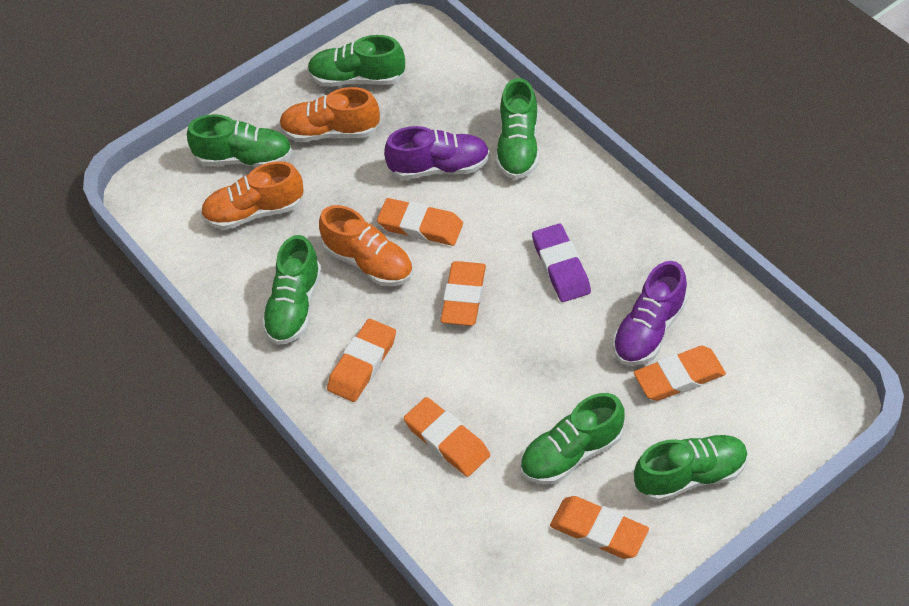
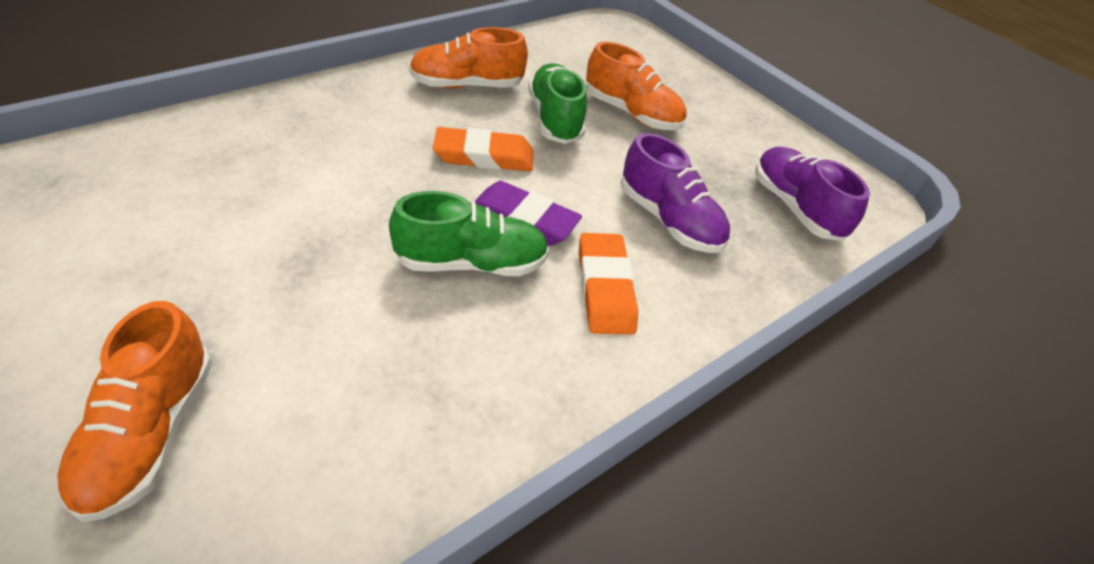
green shoe: 6 -> 2
orange eraser: 6 -> 2

